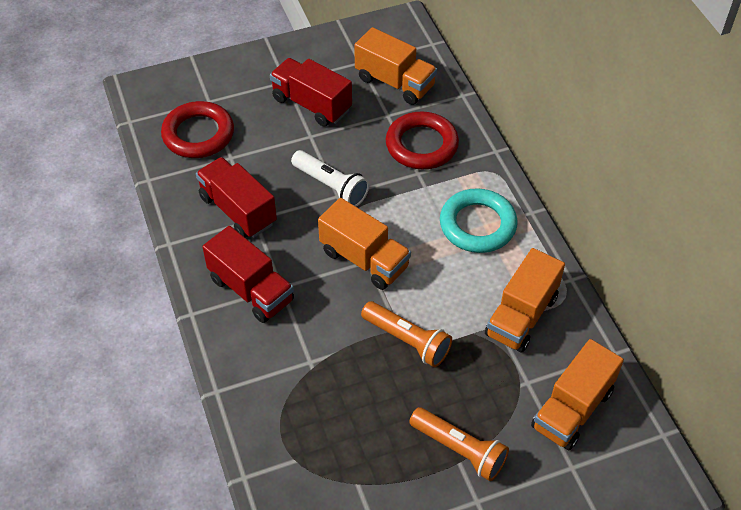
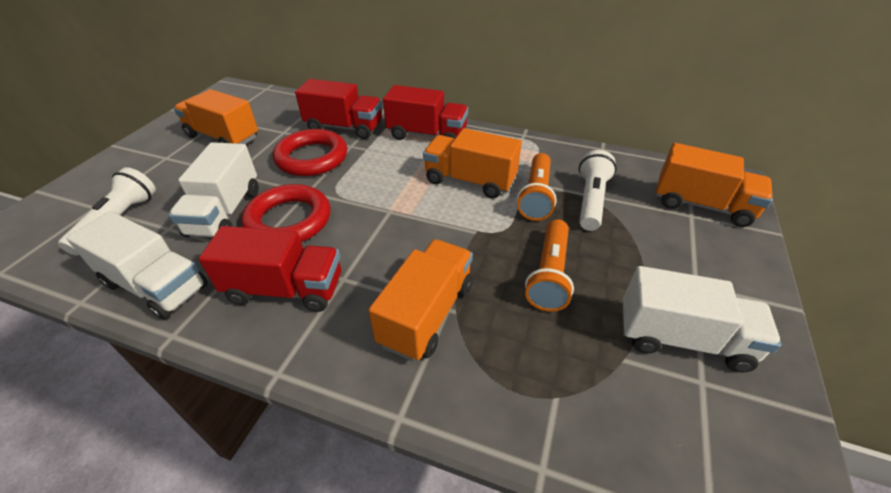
turquoise ring: 1 -> 0
white flashlight: 1 -> 2
white truck: 0 -> 3

